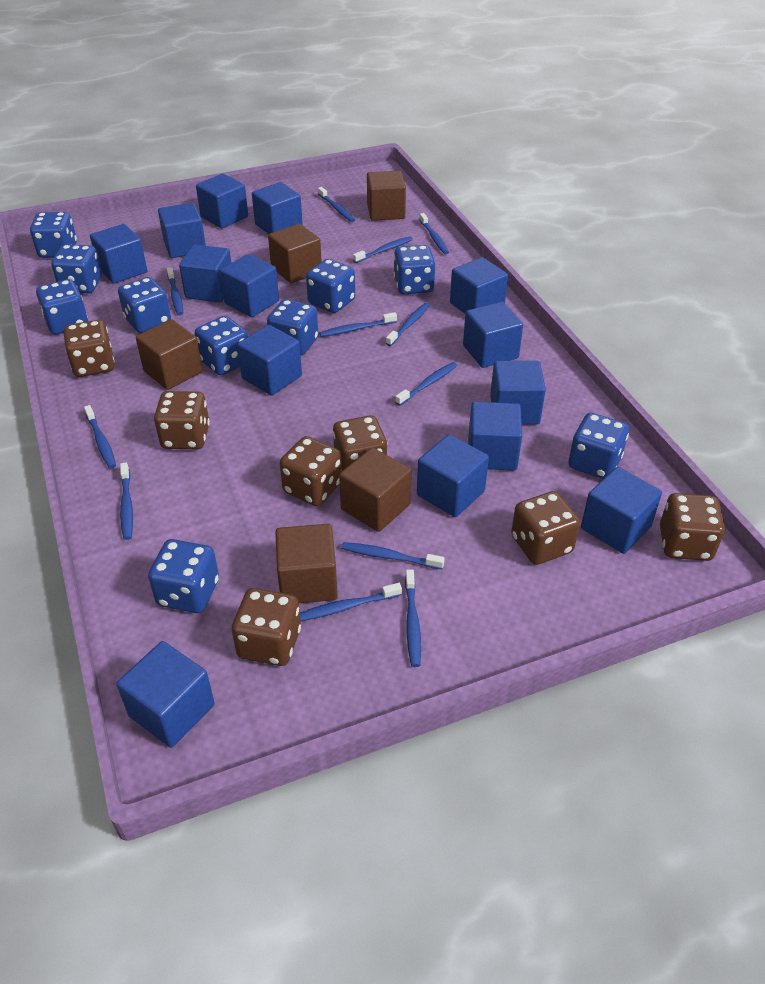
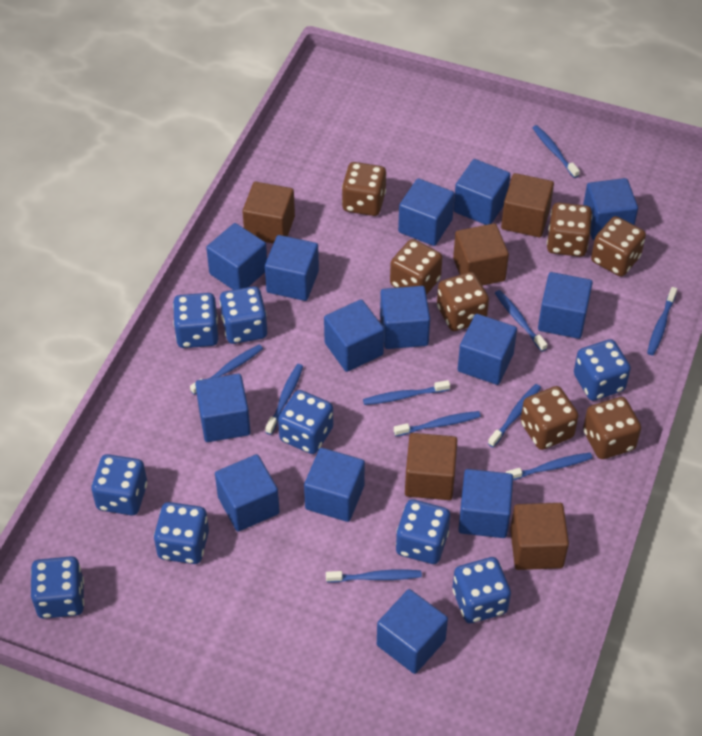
blue dice: 10 -> 9
blue toothbrush: 12 -> 10

